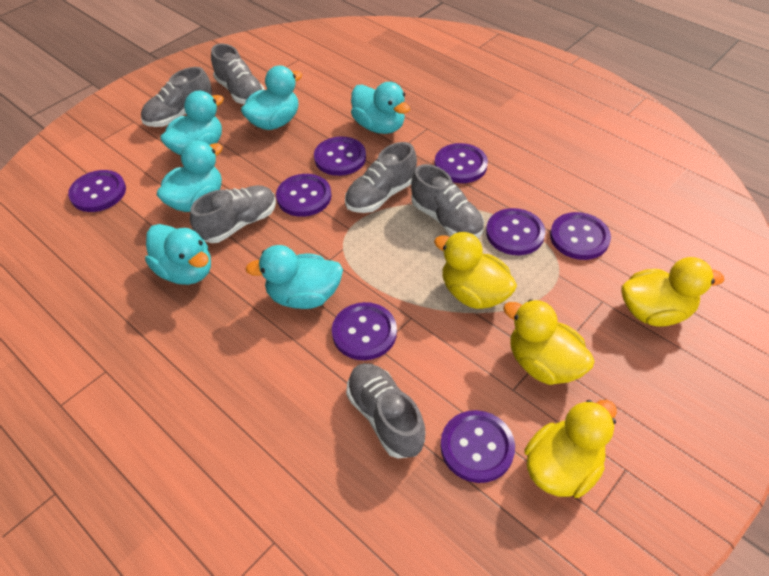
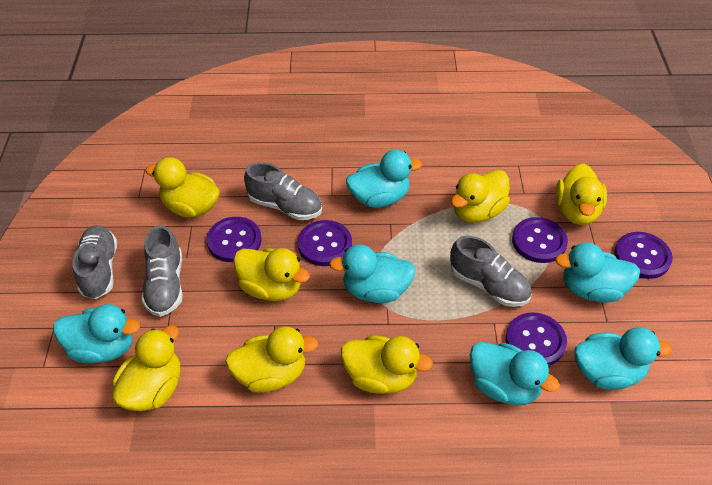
grey shoe: 6 -> 4
purple button: 8 -> 5
yellow duck: 4 -> 7

